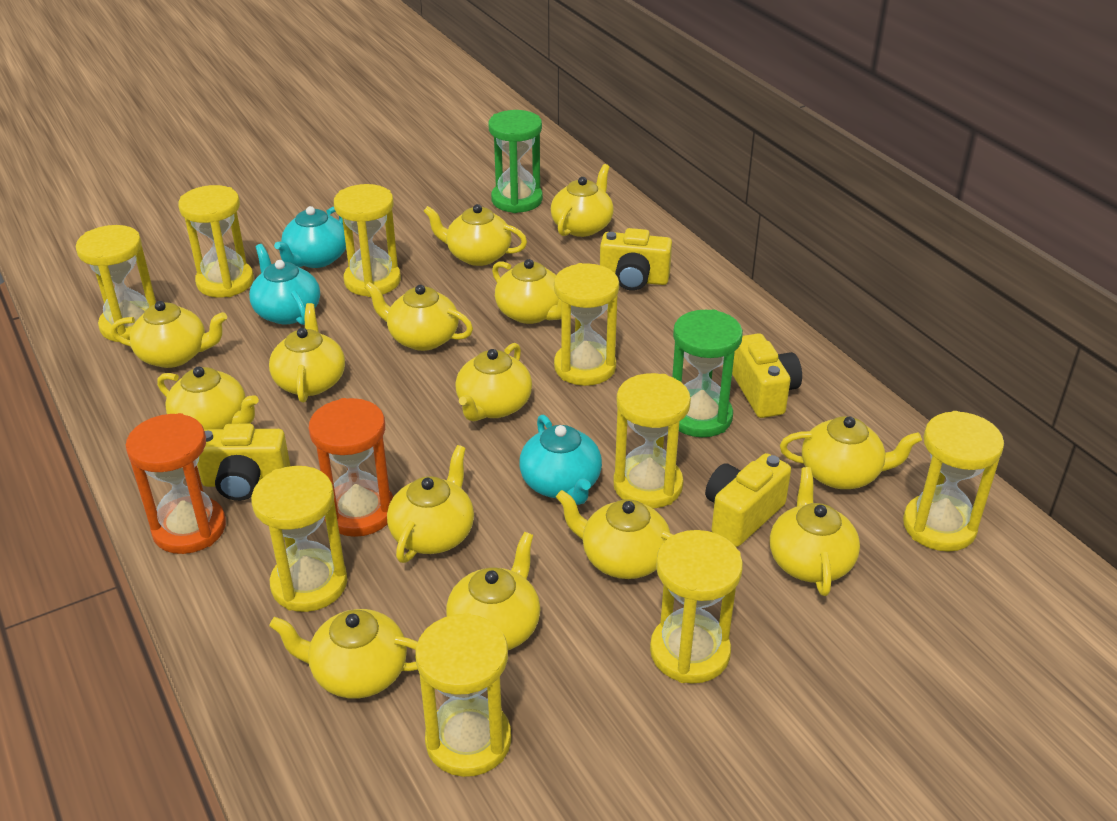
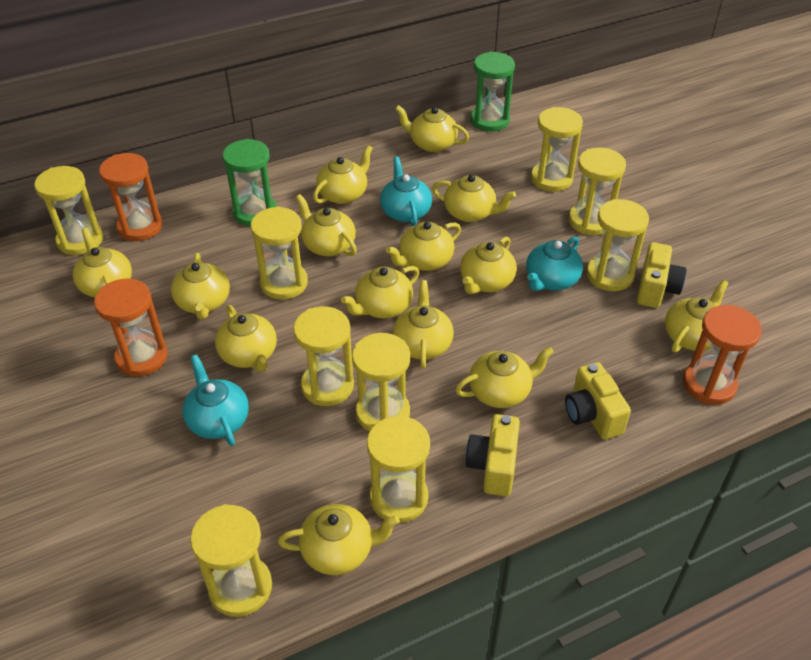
orange hourglass: 2 -> 3
yellow camera: 4 -> 3

